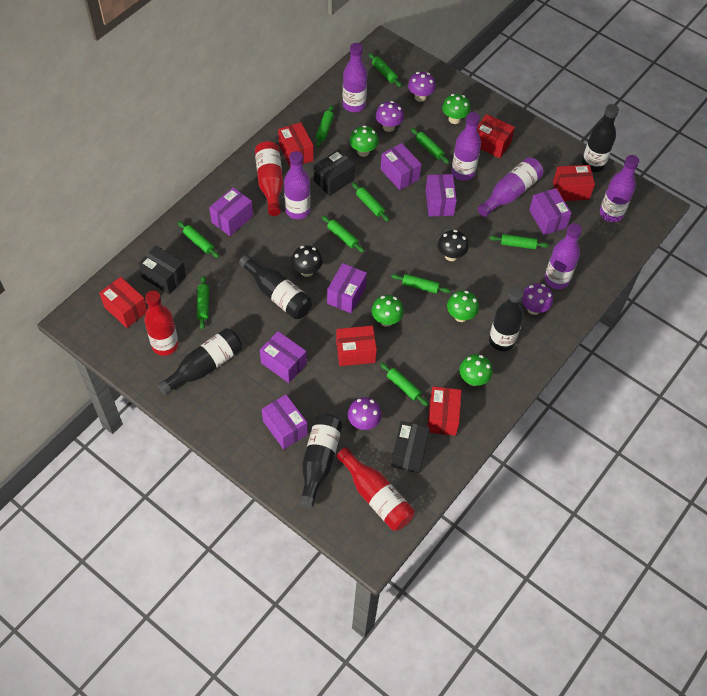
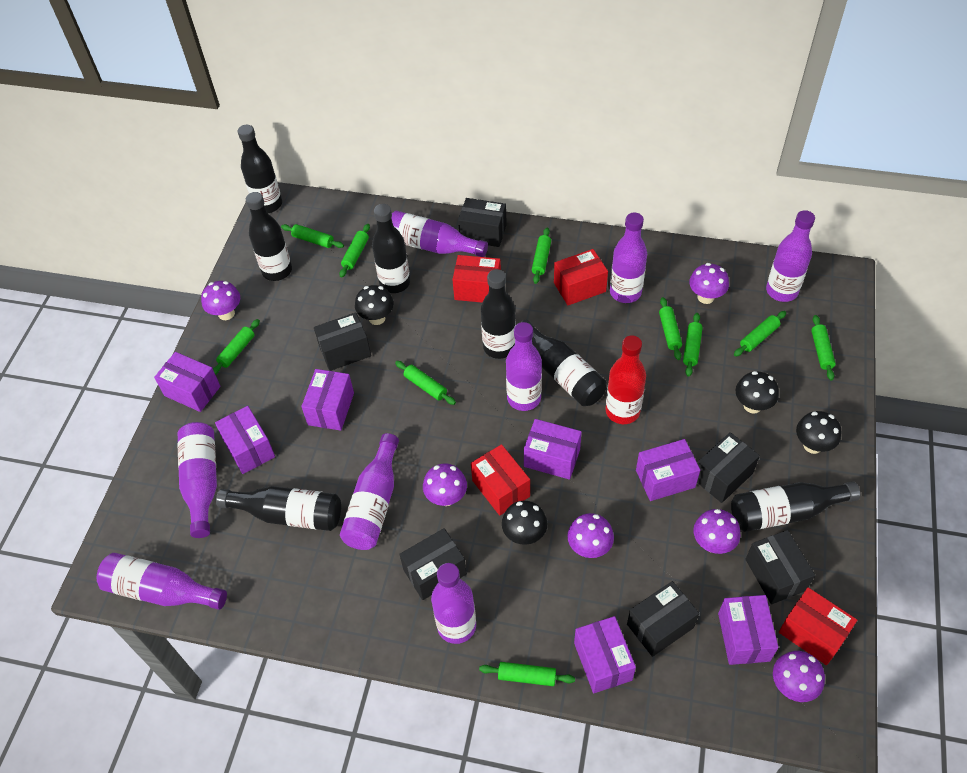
black bottle: 5 -> 7
black box: 3 -> 6
black mushroom: 2 -> 4
green mushroom: 5 -> 0
purple bottle: 6 -> 8
purple mushroom: 4 -> 6
red bottle: 3 -> 1
red box: 6 -> 4

